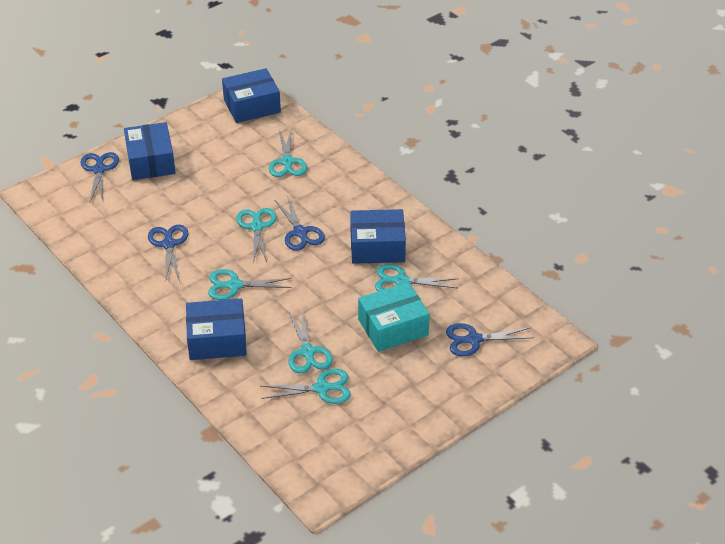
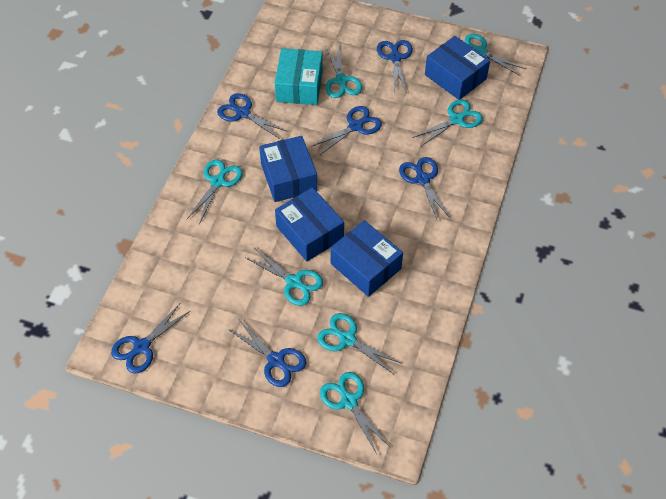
blue scissors: 4 -> 6
turquoise scissors: 6 -> 7

